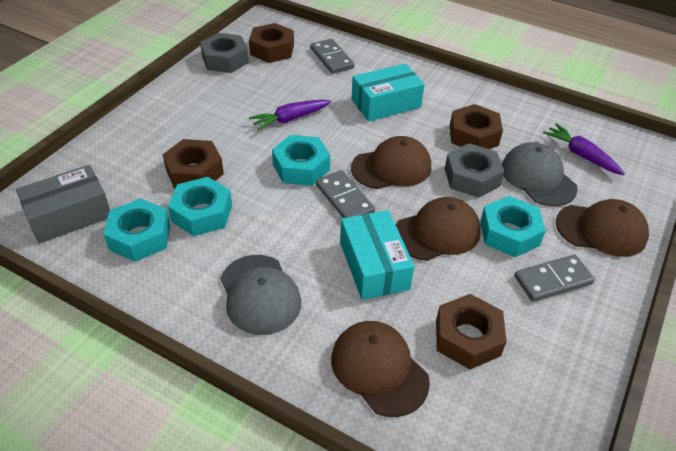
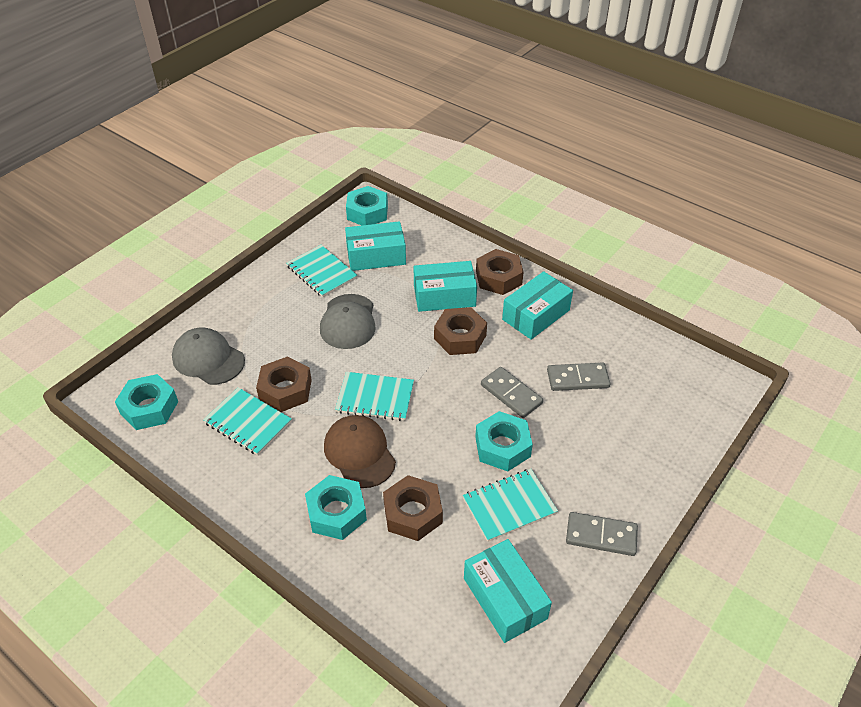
brown cap: 4 -> 1
grey box: 1 -> 0
grey nut: 2 -> 0
purple carrot: 2 -> 0
turquoise box: 2 -> 4
turquoise notebook: 0 -> 4

